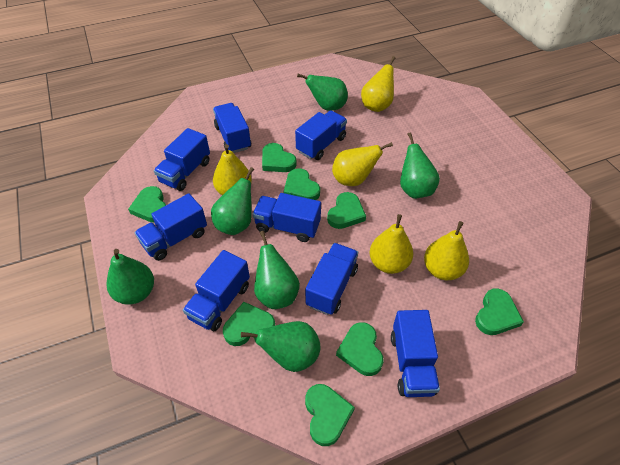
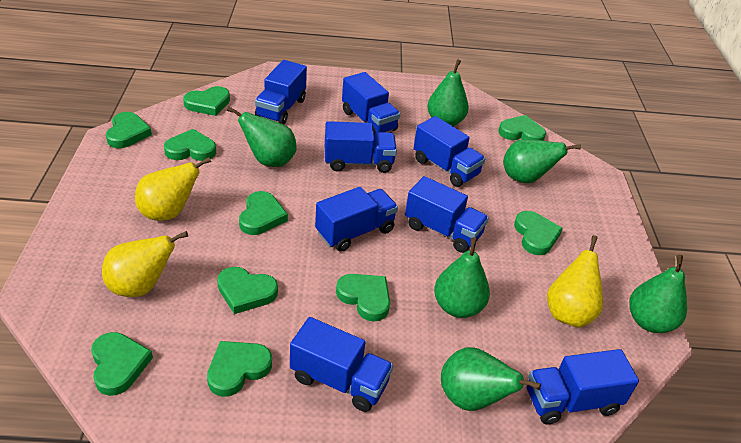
green heart: 8 -> 10
yellow pear: 5 -> 3

